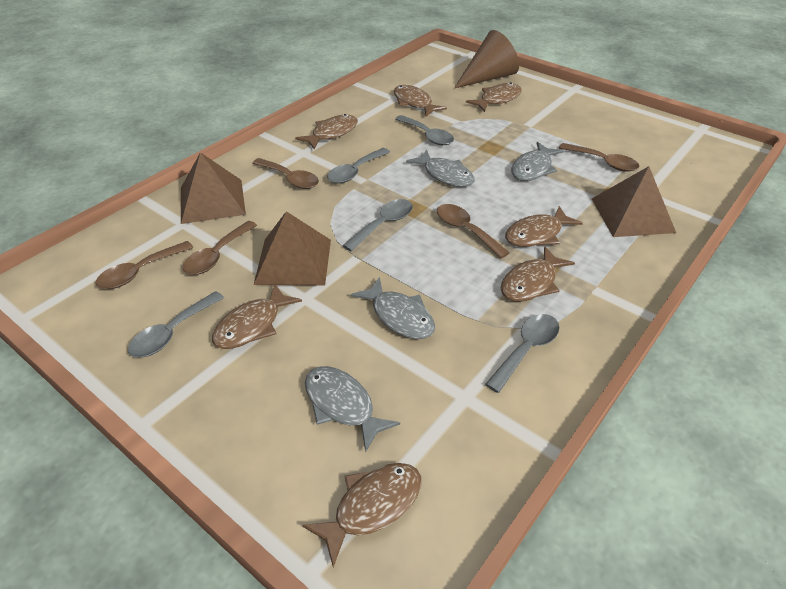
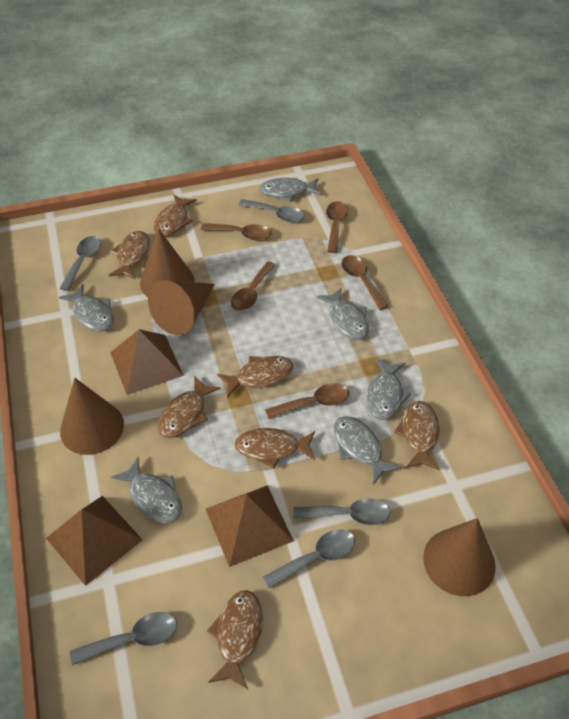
brown cone: 1 -> 4
grey fish: 4 -> 6

